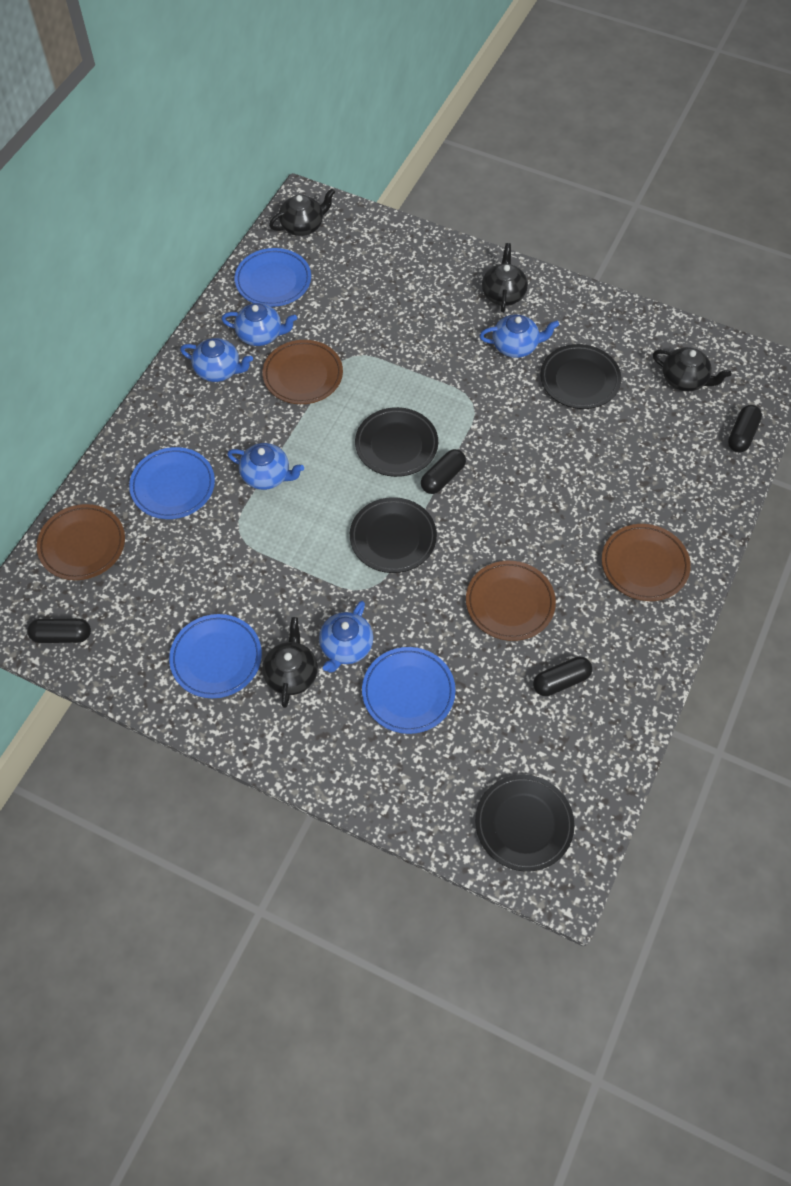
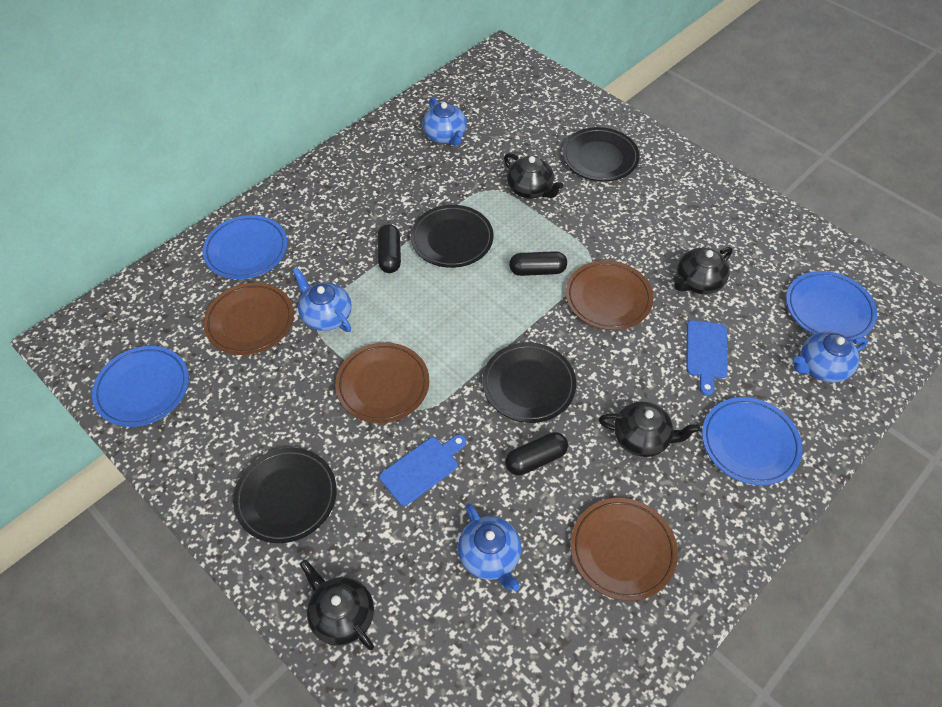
black capsule: 4 -> 3
blue cutting board: 0 -> 2
blue teapot: 5 -> 4

